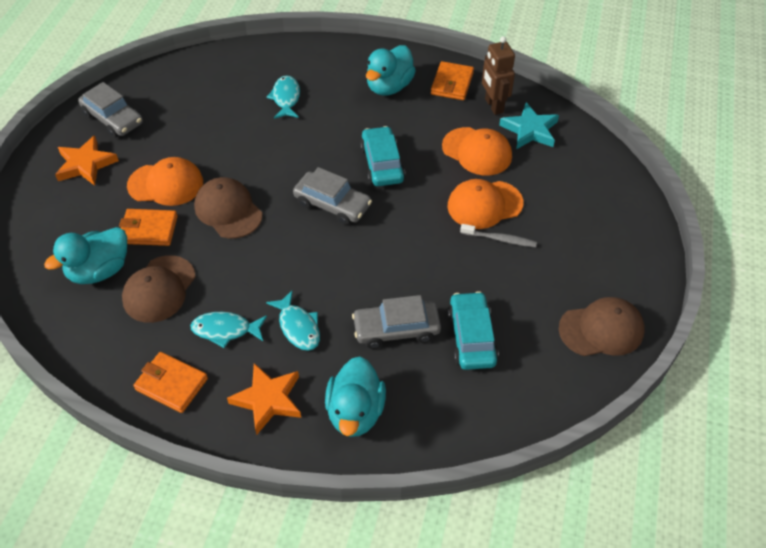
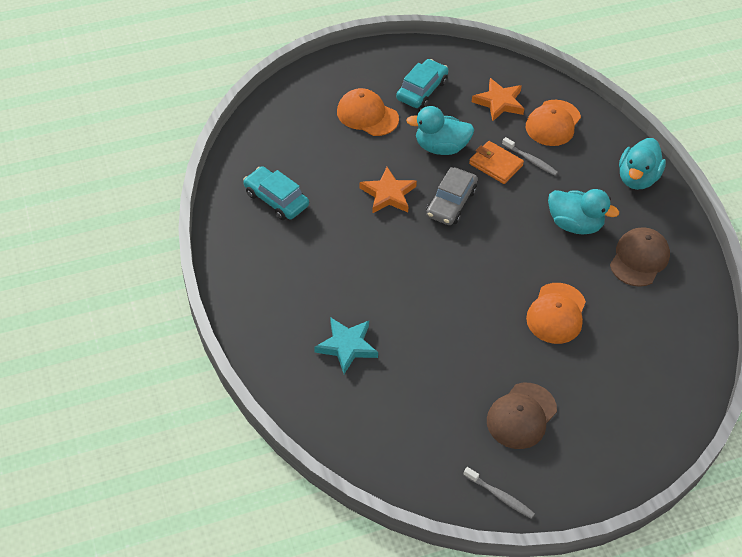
brown cap: 3 -> 2
brown robot: 1 -> 0
grey car: 3 -> 1
grey toothbrush: 1 -> 2
orange wallet: 3 -> 1
turquoise fish: 3 -> 0

